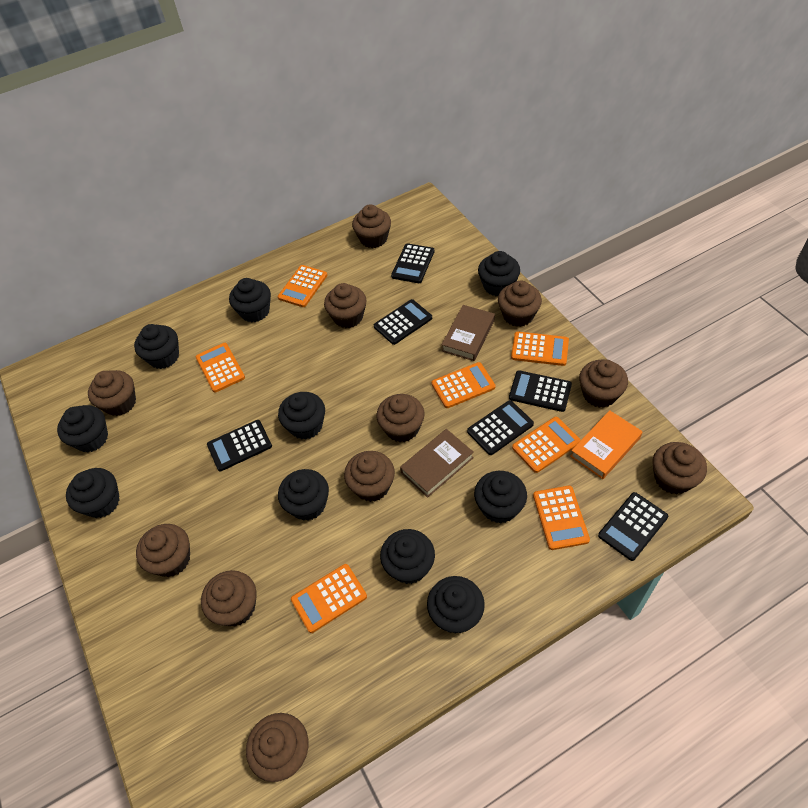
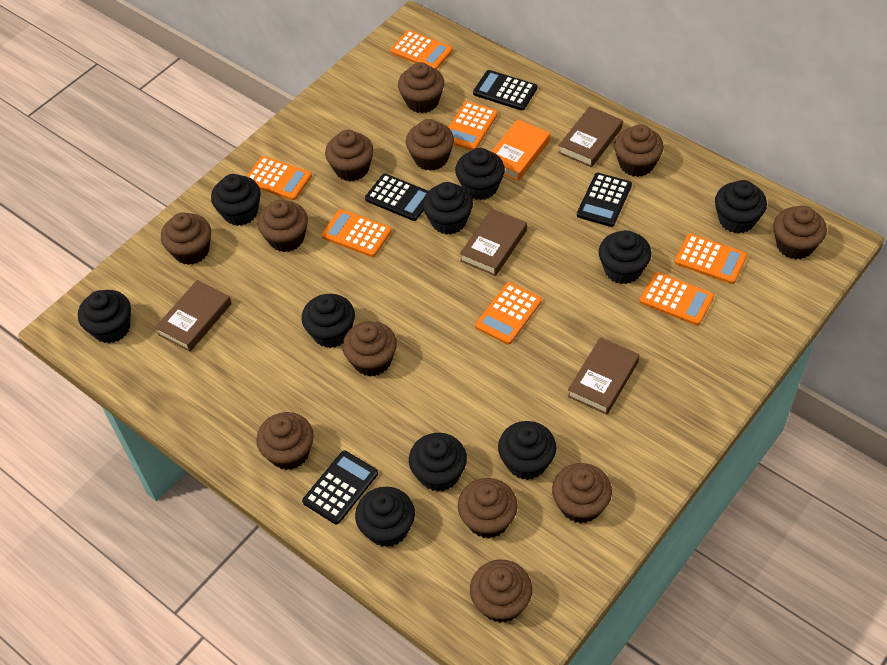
black calculator: 6 -> 4
brown book: 2 -> 4
brown cupcake: 11 -> 12

